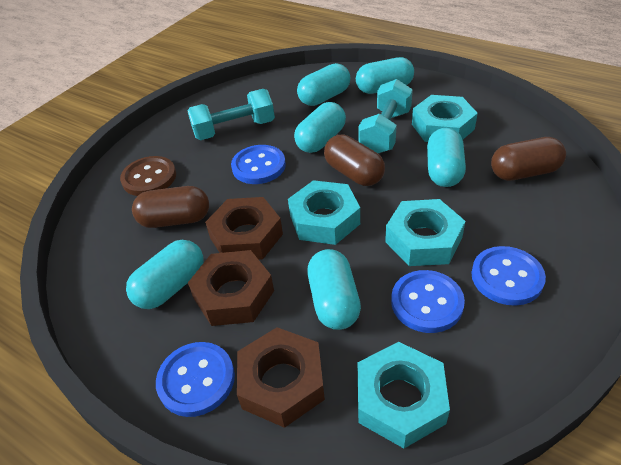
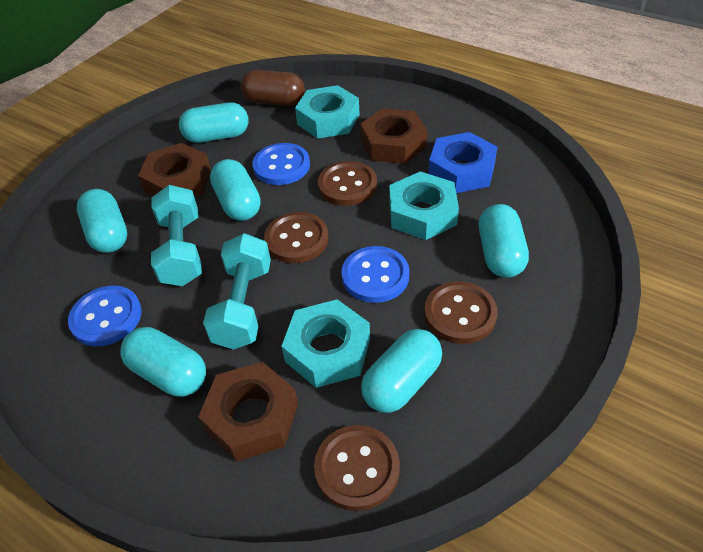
blue button: 4 -> 3
blue nut: 0 -> 1
brown button: 1 -> 4
brown capsule: 3 -> 1
turquoise nut: 4 -> 3

